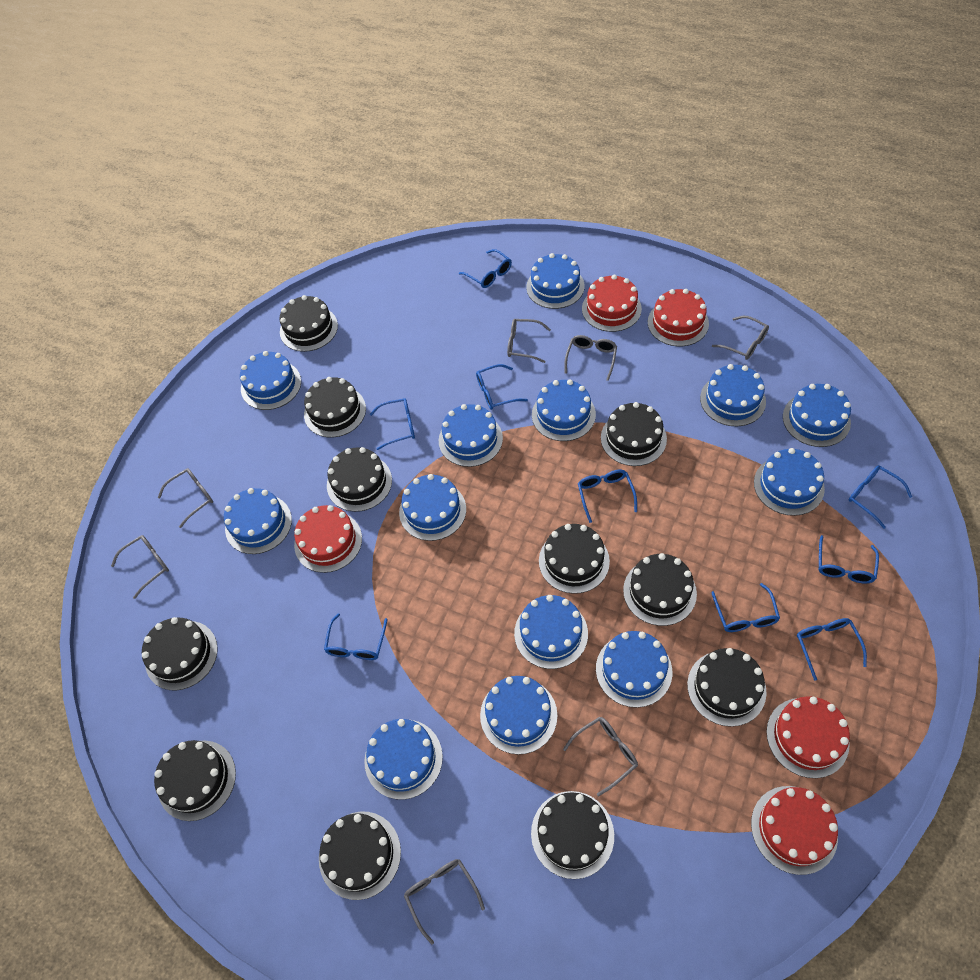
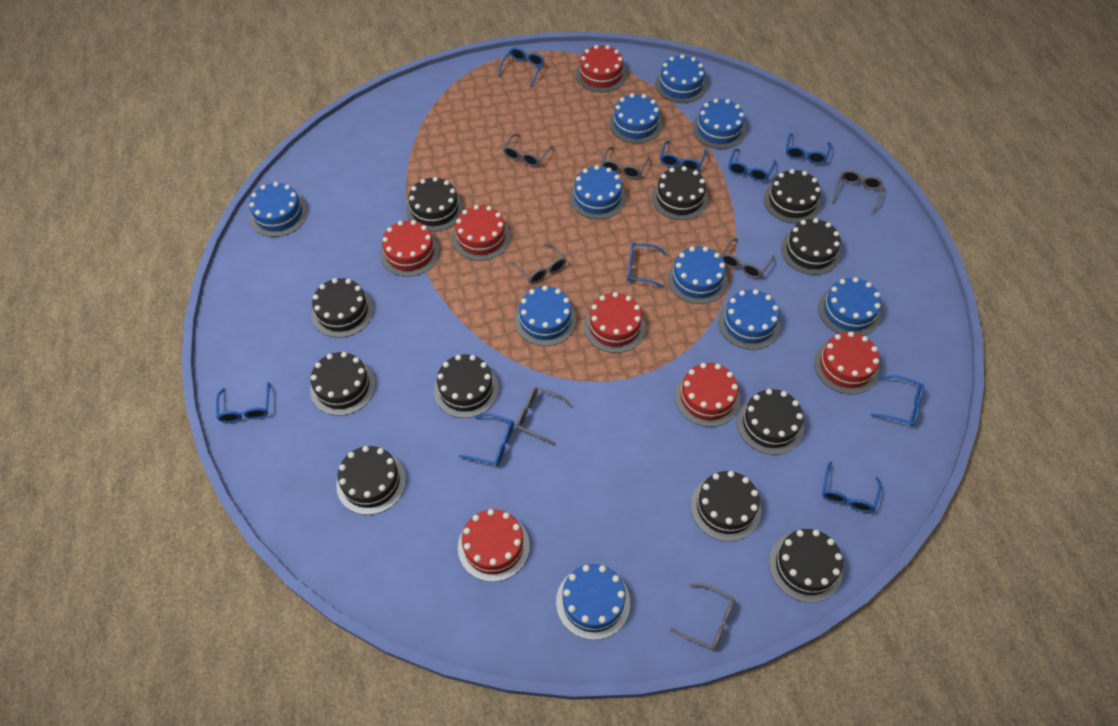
blue cake: 13 -> 10
red cake: 5 -> 7

